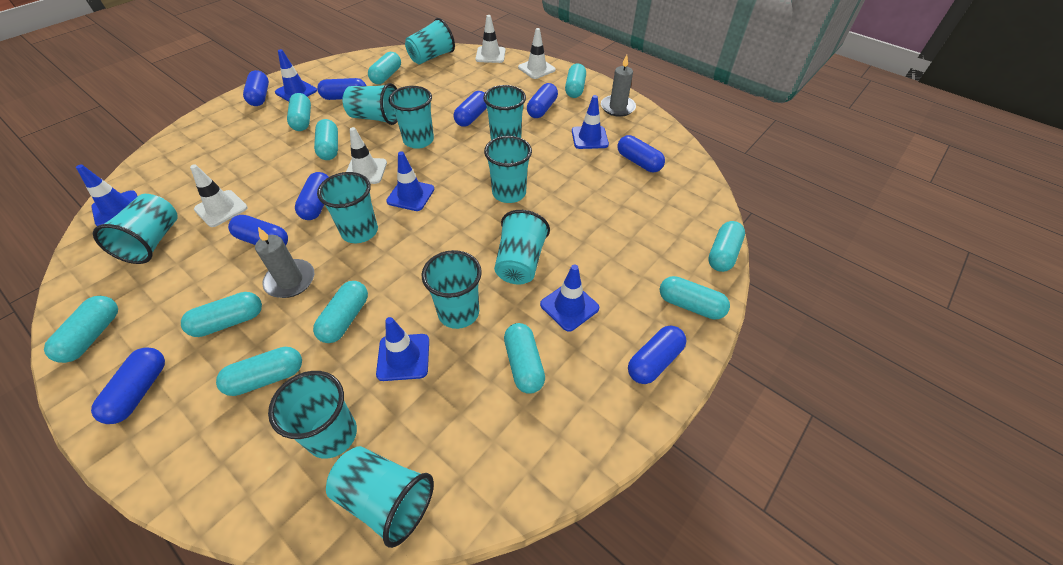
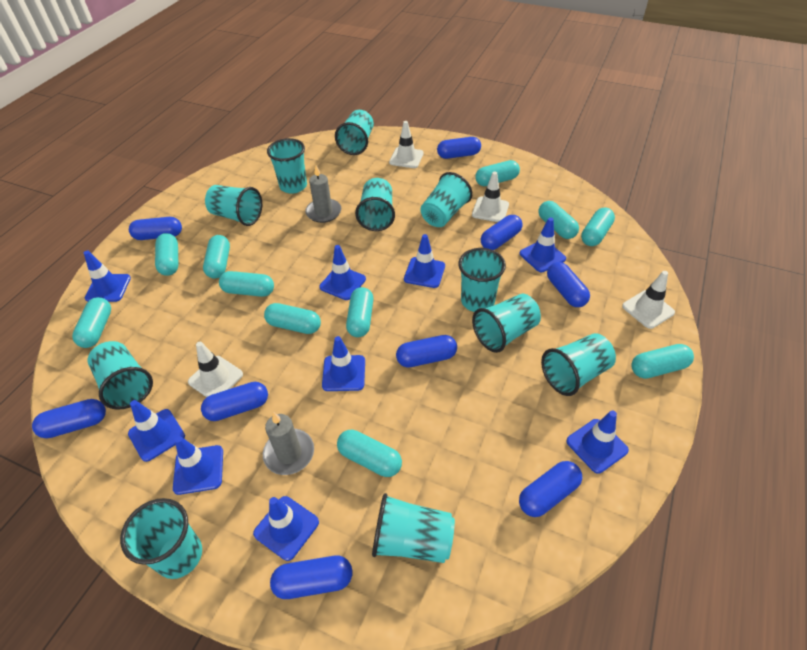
blue traffic cone: 6 -> 9

